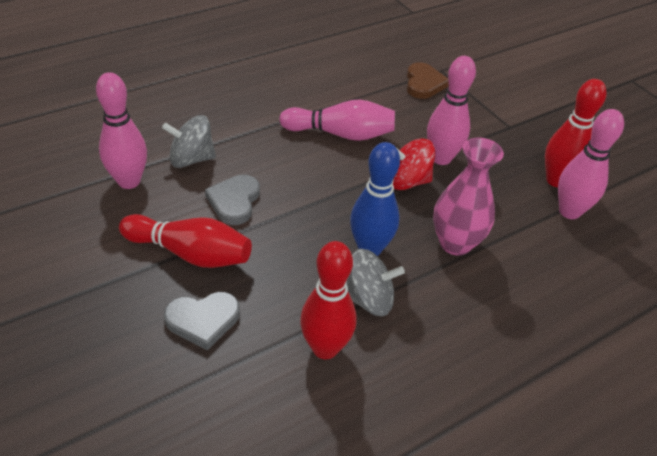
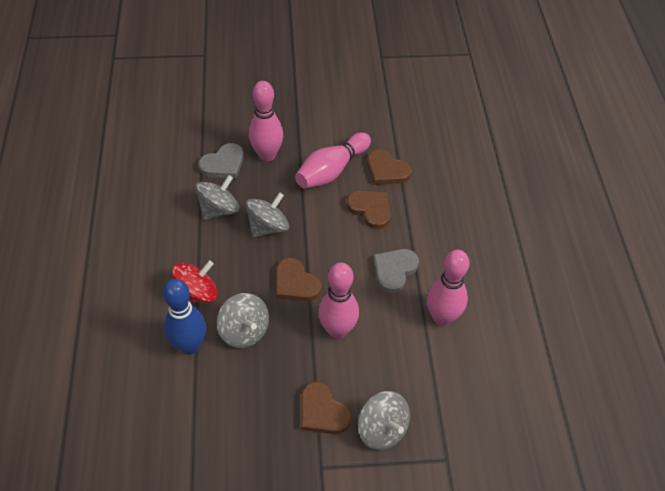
brown heart: 1 -> 4
grey spinning top: 2 -> 4
pink vase: 1 -> 0
red bowling pin: 3 -> 0

